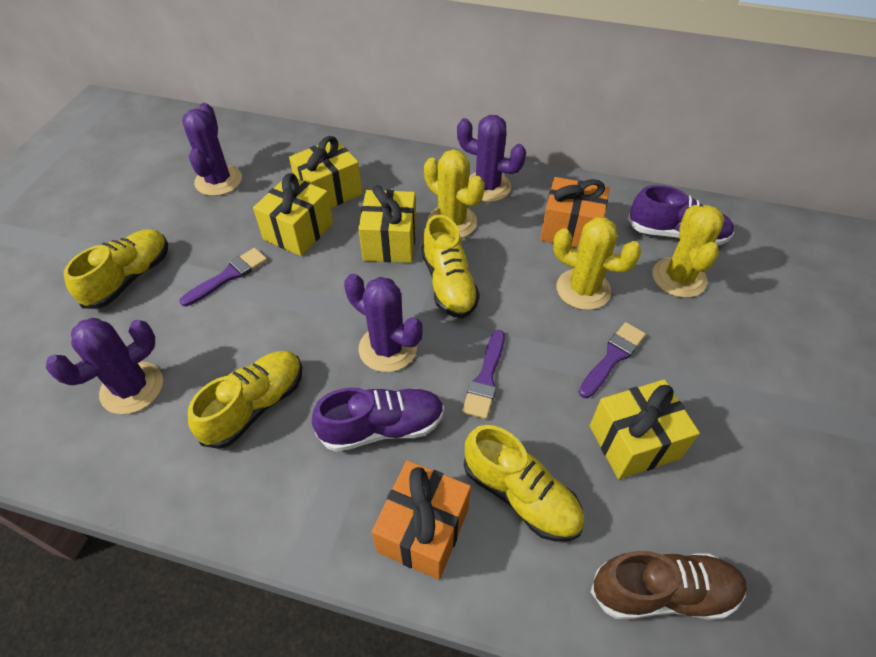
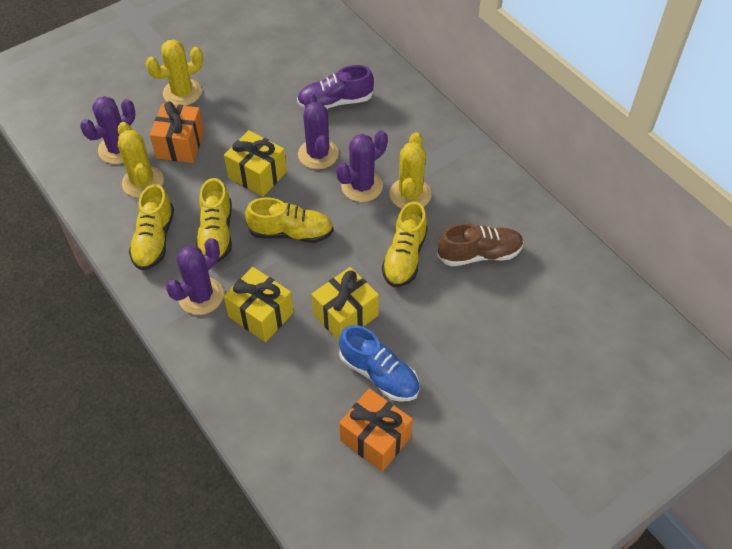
blue shoe: 0 -> 1
purple brush: 3 -> 0
purple shoe: 2 -> 1
yellow gift: 4 -> 3

